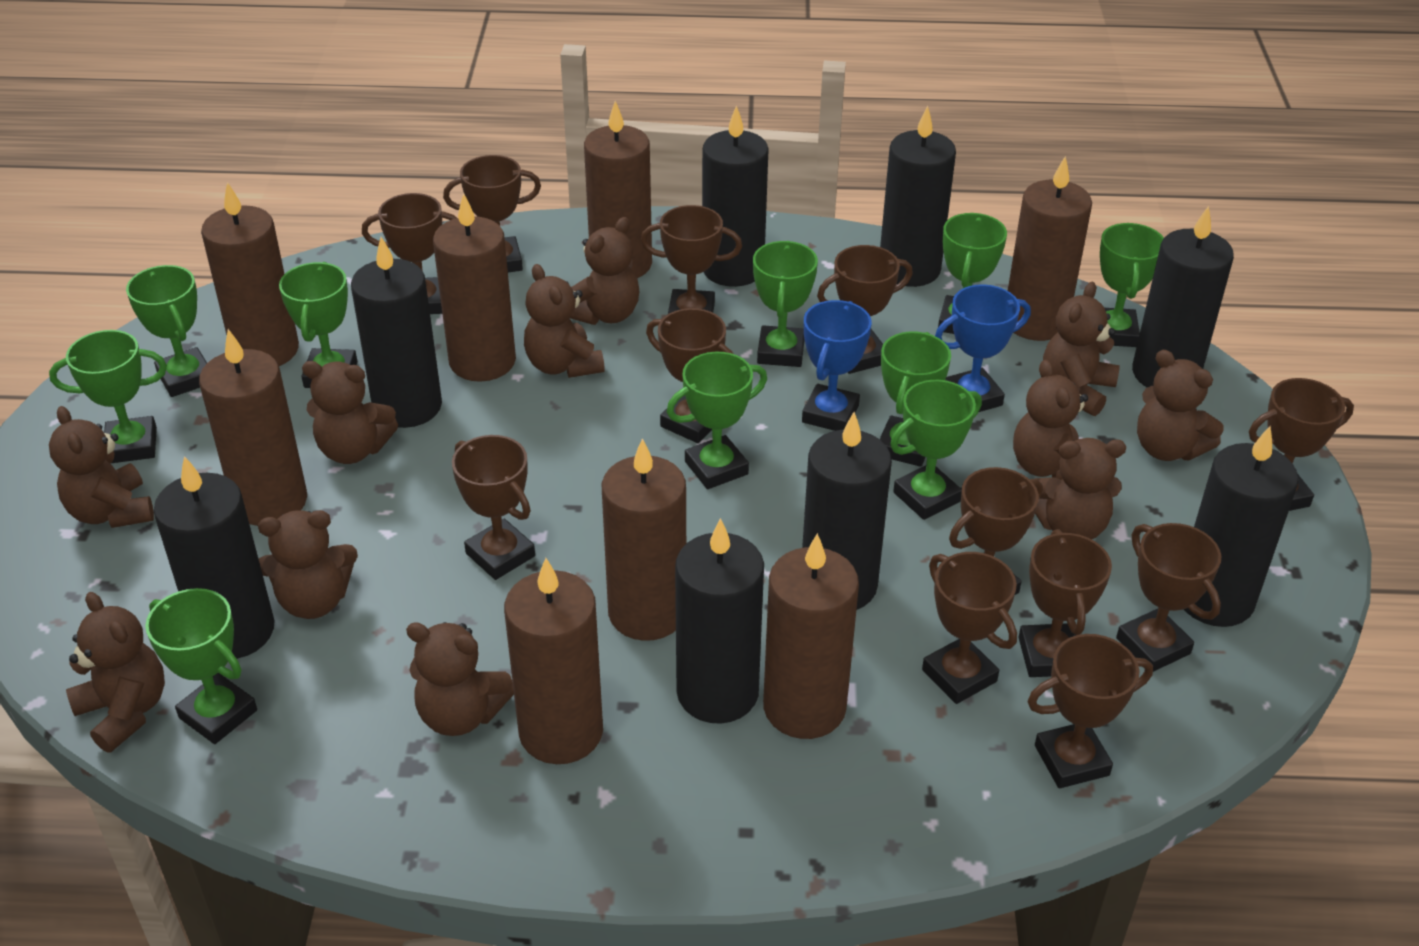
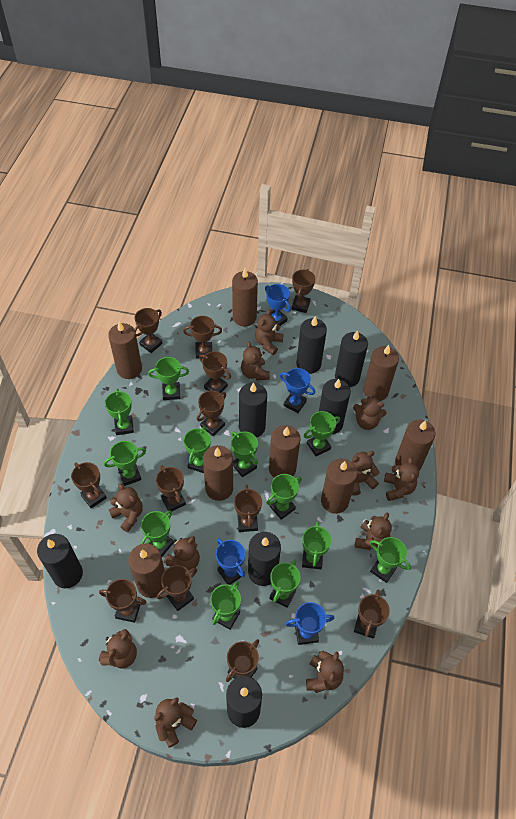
black candle: 8 -> 7
blue trophy: 2 -> 4
green trophy: 10 -> 12

